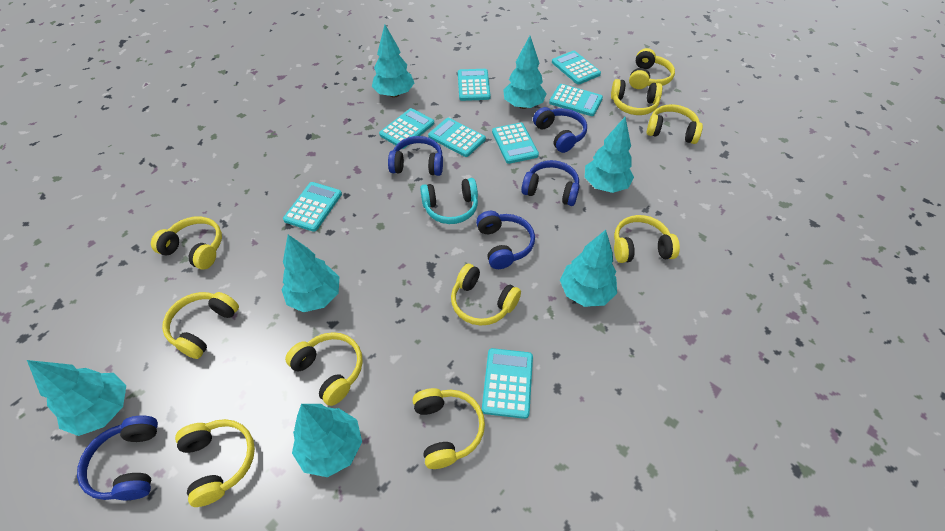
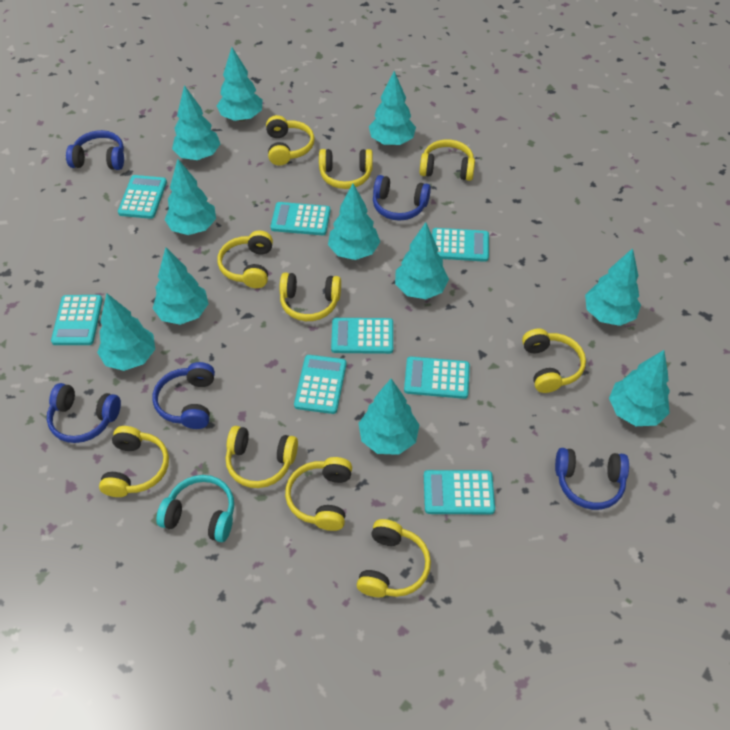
turquoise tree: 7 -> 11

